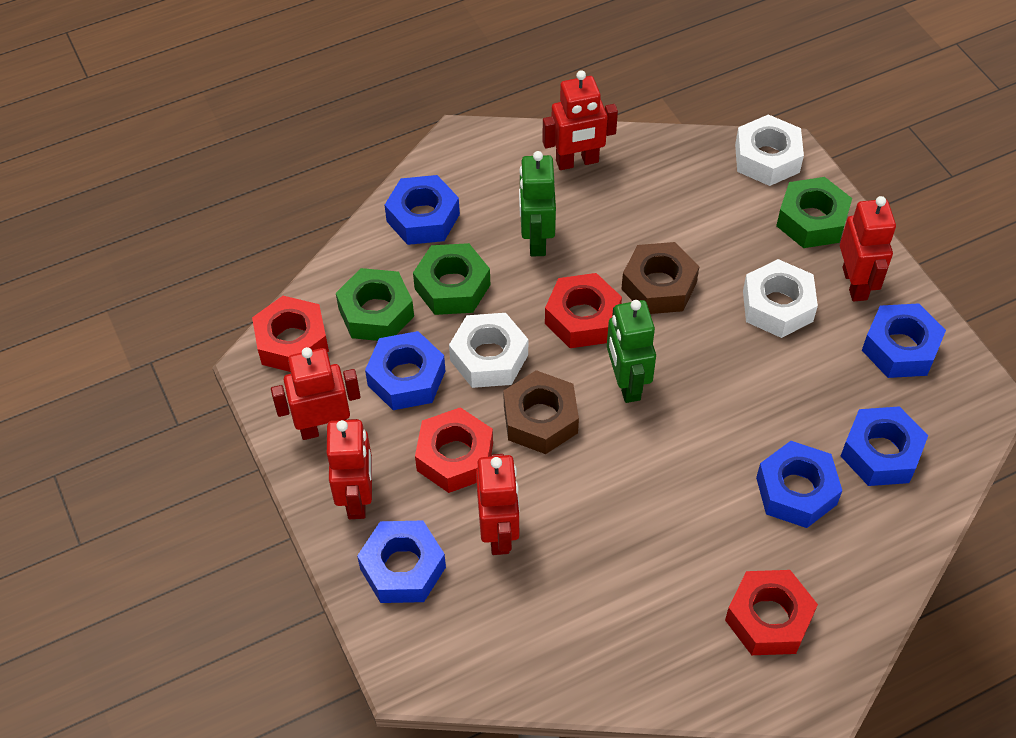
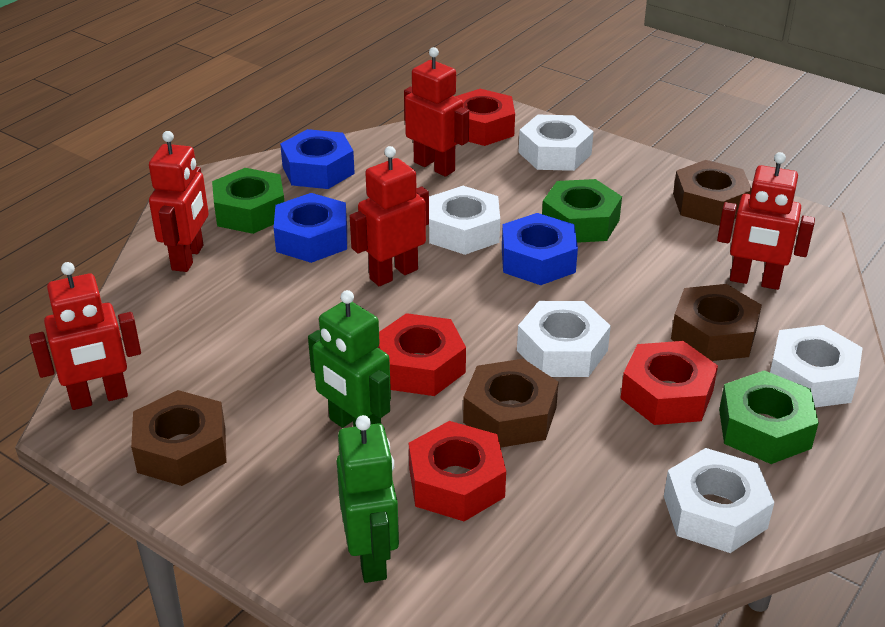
blue nut: 6 -> 3
brown nut: 2 -> 4
white nut: 3 -> 5

